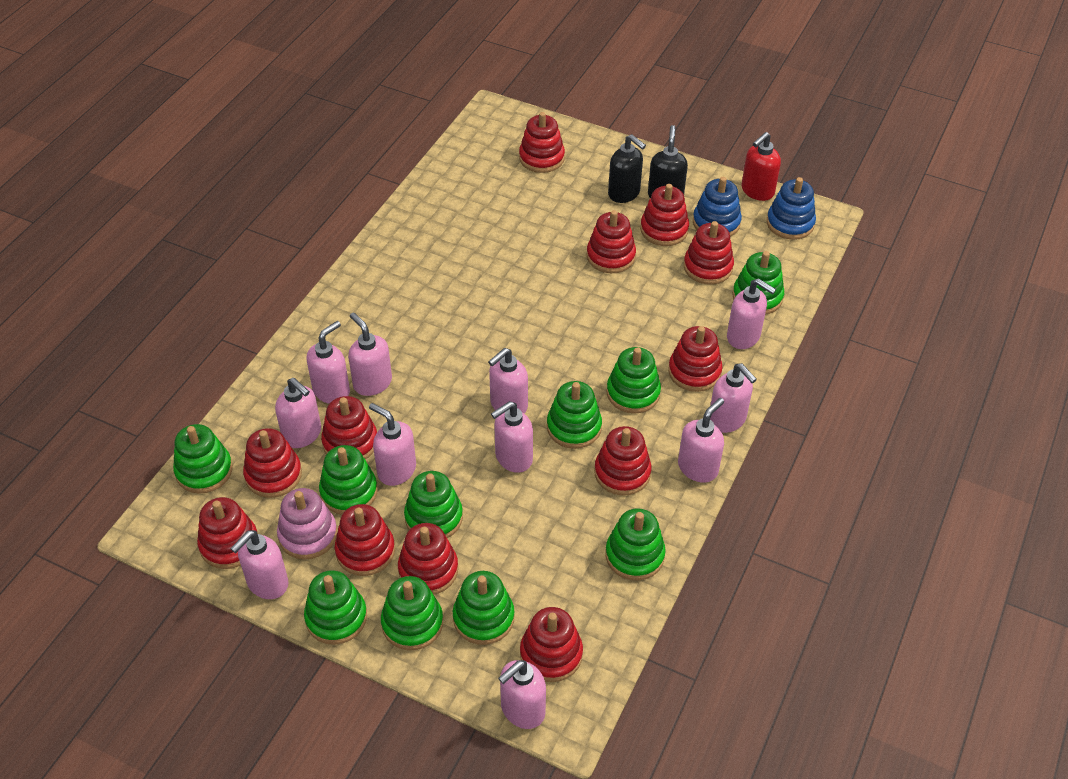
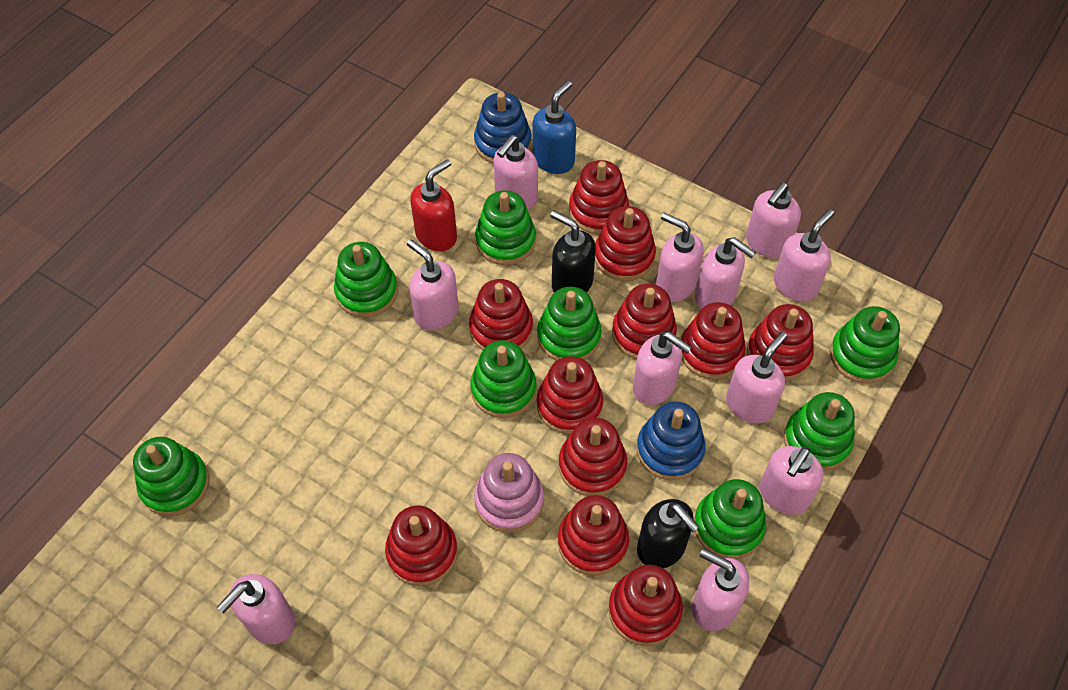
blue soap dispenser: 0 -> 1
green stacking toy: 10 -> 8
red stacking toy: 12 -> 11

